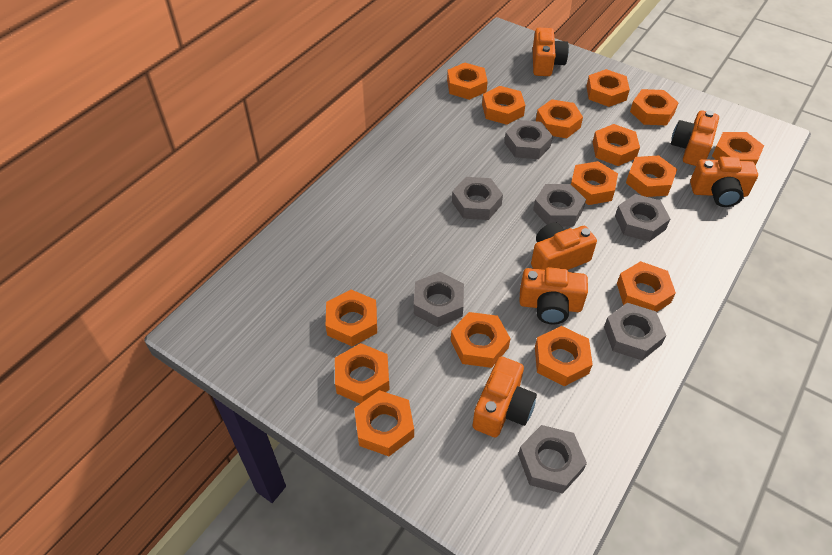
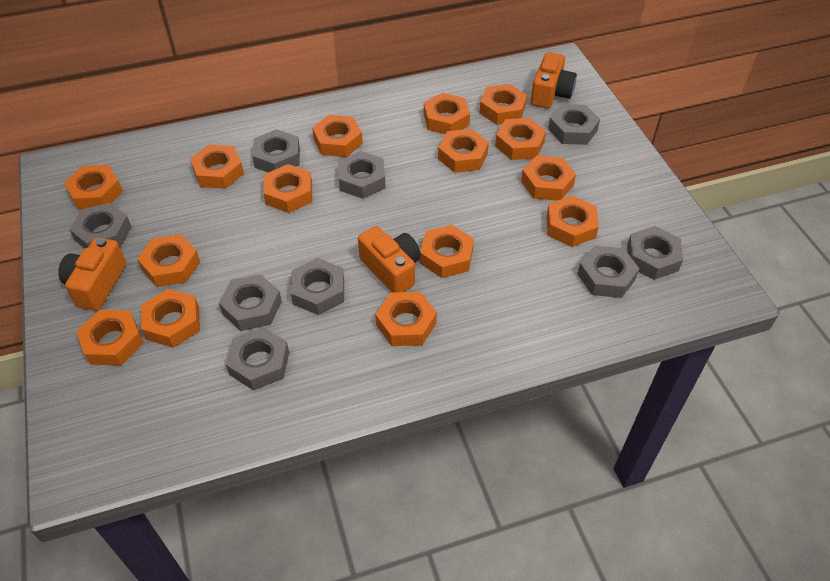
grey nut: 7 -> 9
orange camera: 6 -> 3

